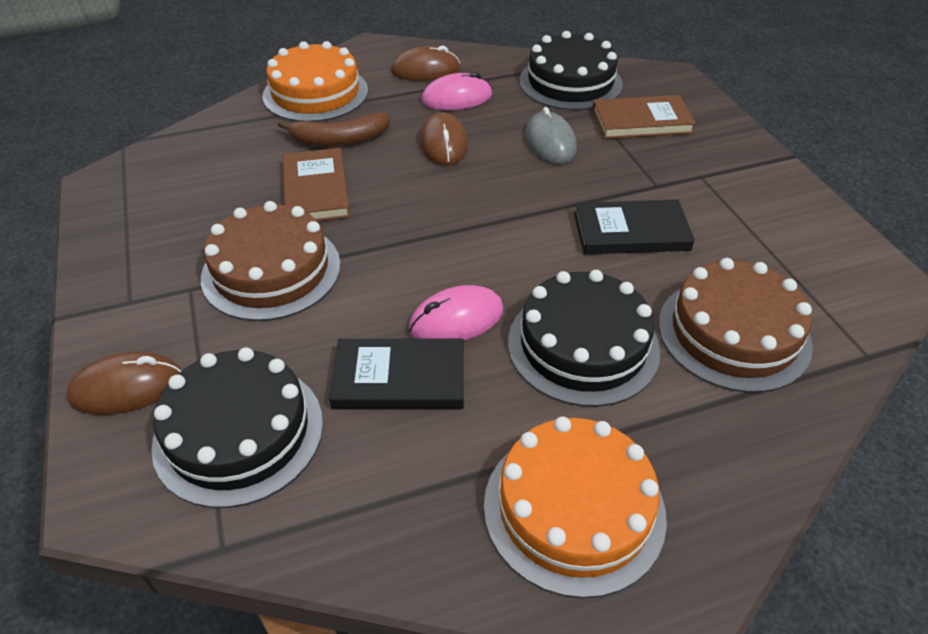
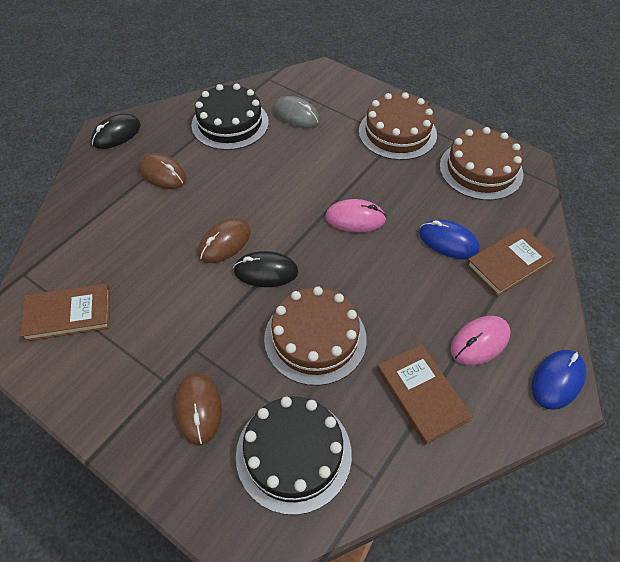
black book: 2 -> 0
black cake: 3 -> 2
black mouse: 0 -> 2
blue mouse: 0 -> 2
brown banana: 1 -> 0
brown book: 2 -> 3
brown cake: 2 -> 3
orange cake: 2 -> 0

